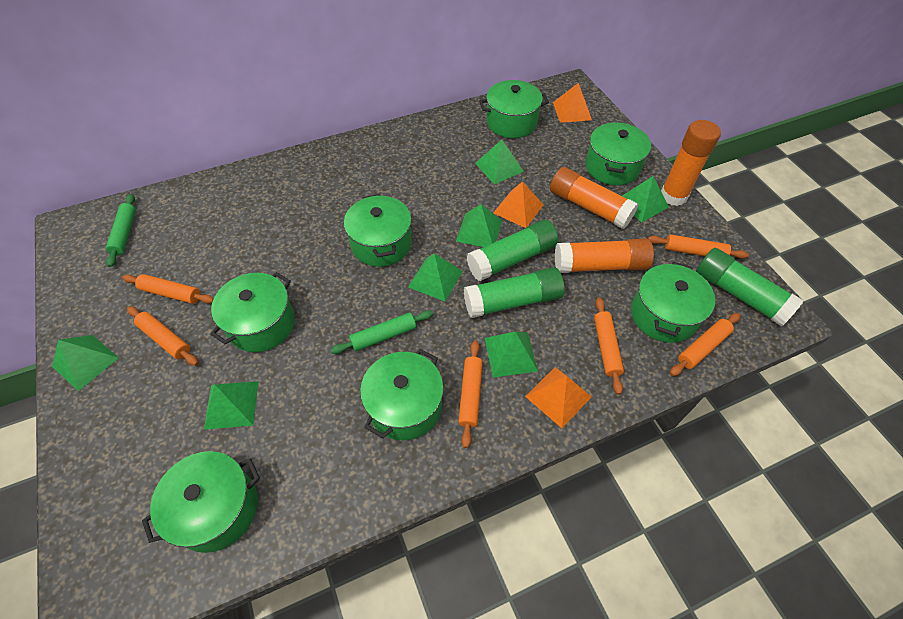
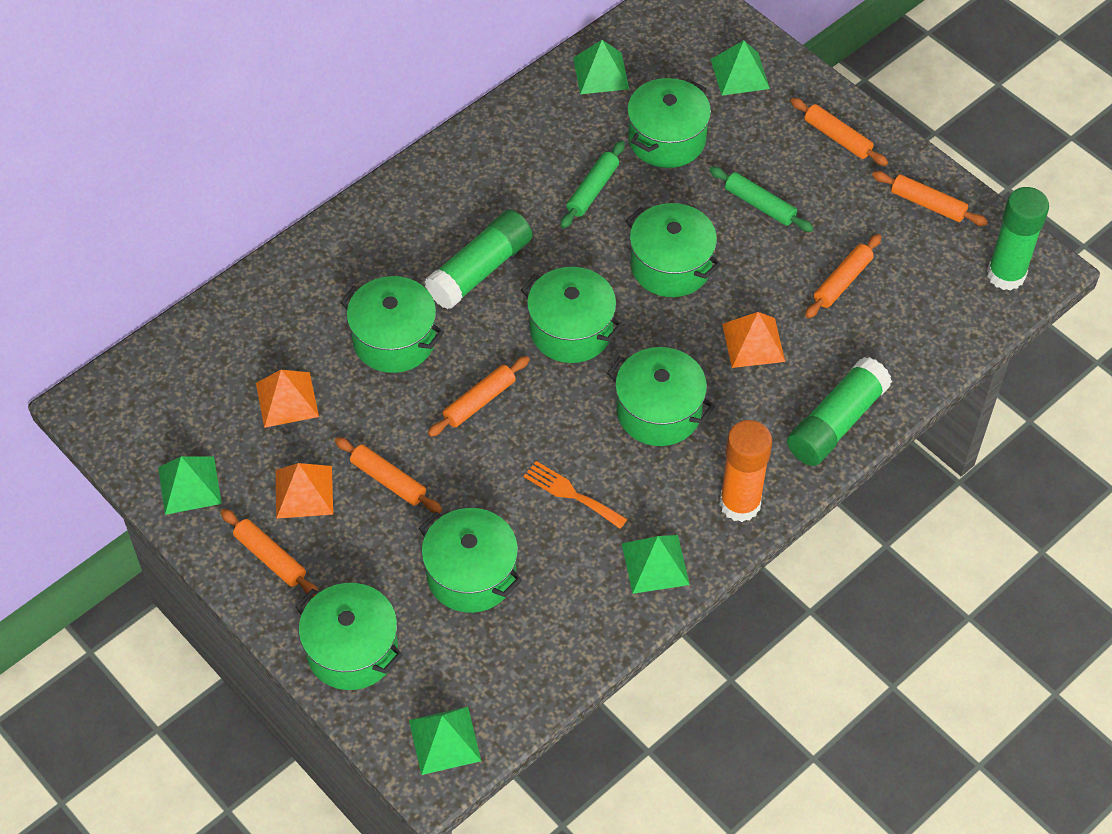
green pyramid: 7 -> 5
orange fork: 0 -> 1
orange glue stick: 3 -> 1

